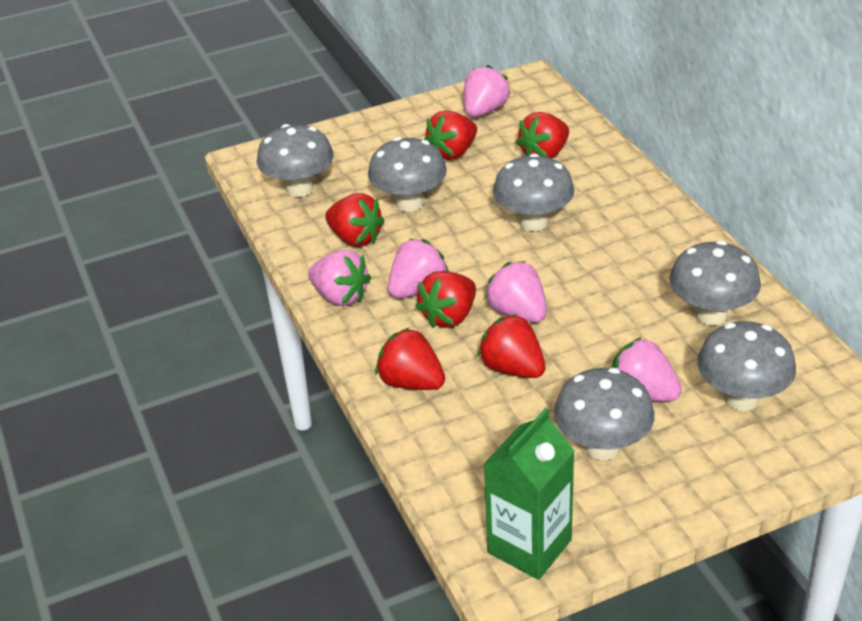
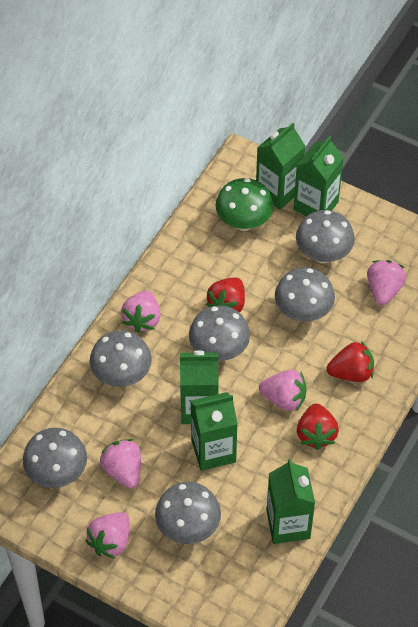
green carton: 1 -> 5
green mushroom: 0 -> 1
red strawberry: 6 -> 3

